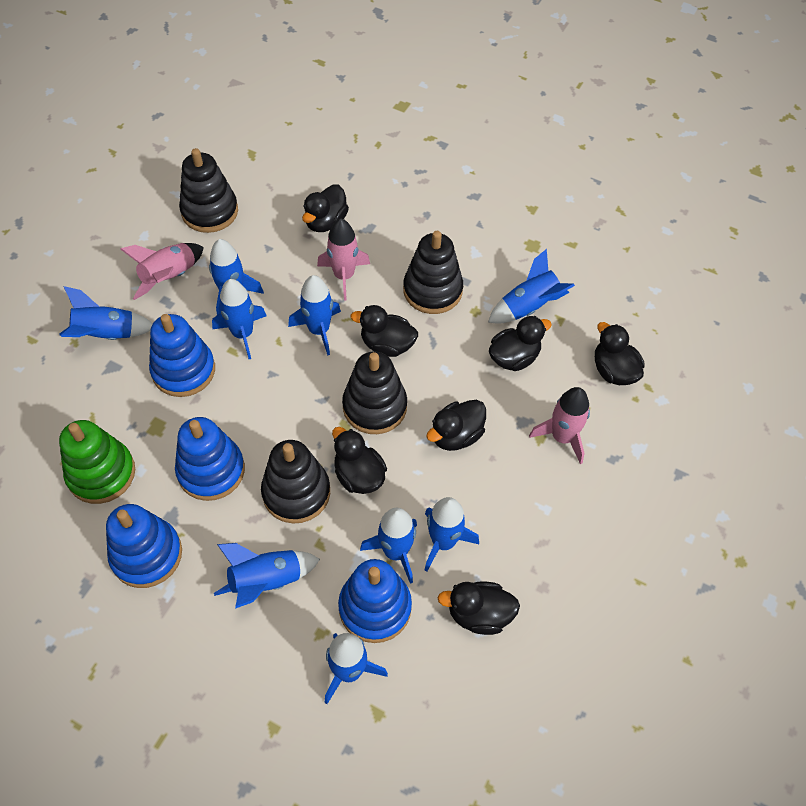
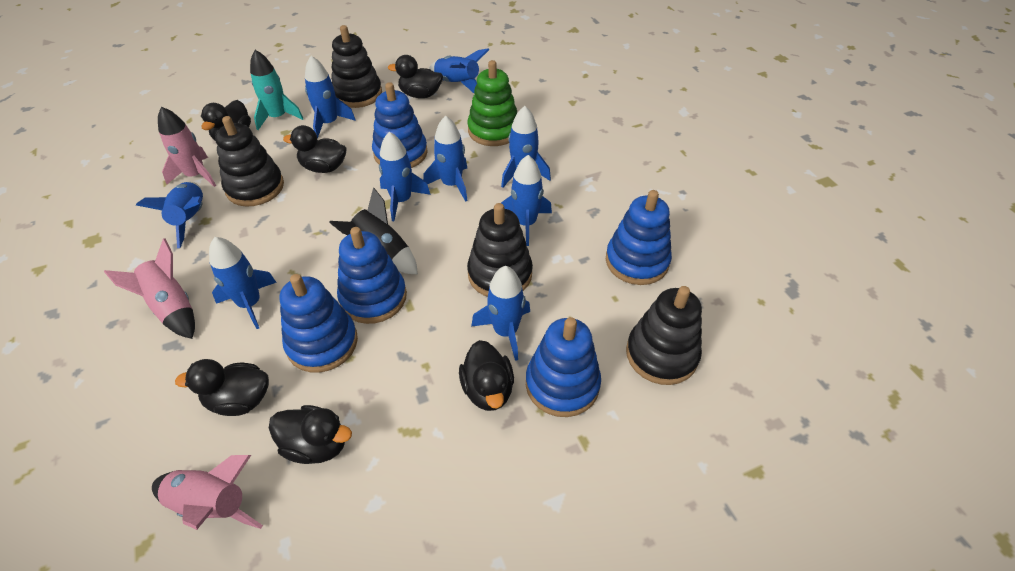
black duck: 7 -> 6
black rocket: 0 -> 1
blue stacking toy: 4 -> 5
turquoise rocket: 0 -> 1

